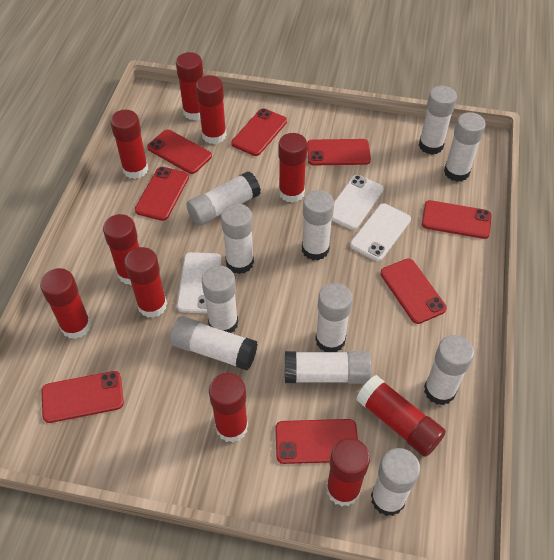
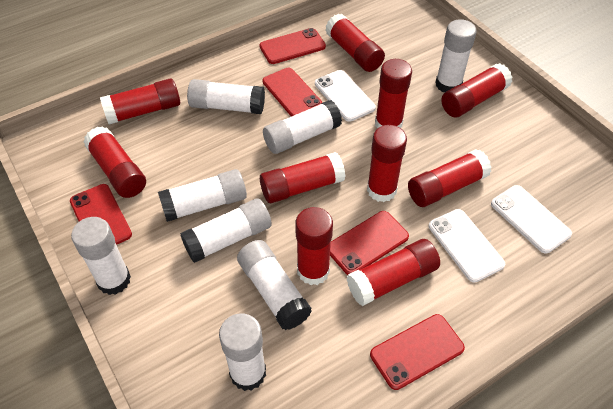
red phone: 8 -> 5
white glue stick: 11 -> 8

